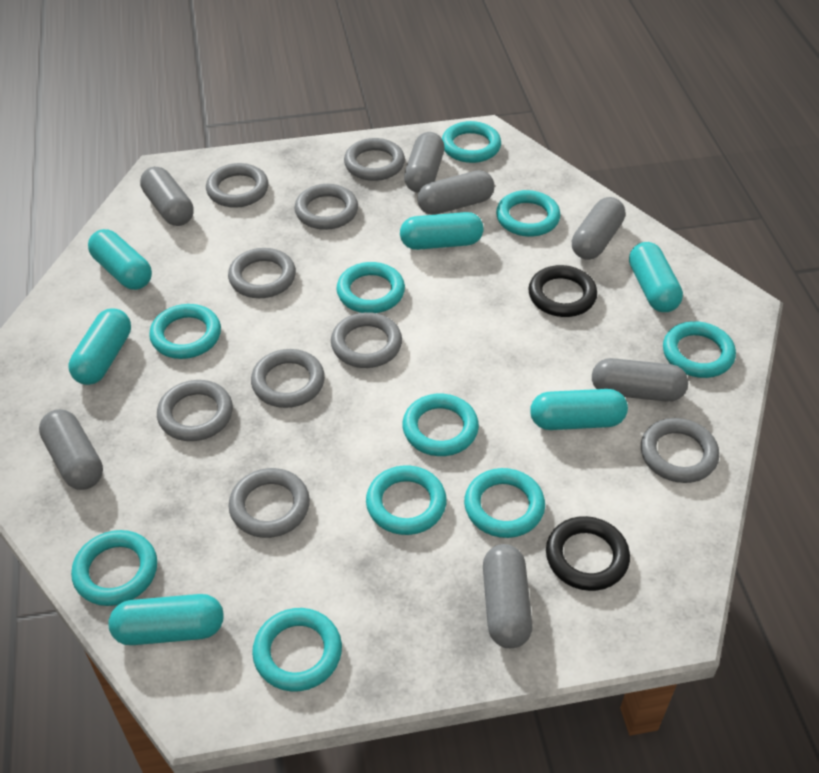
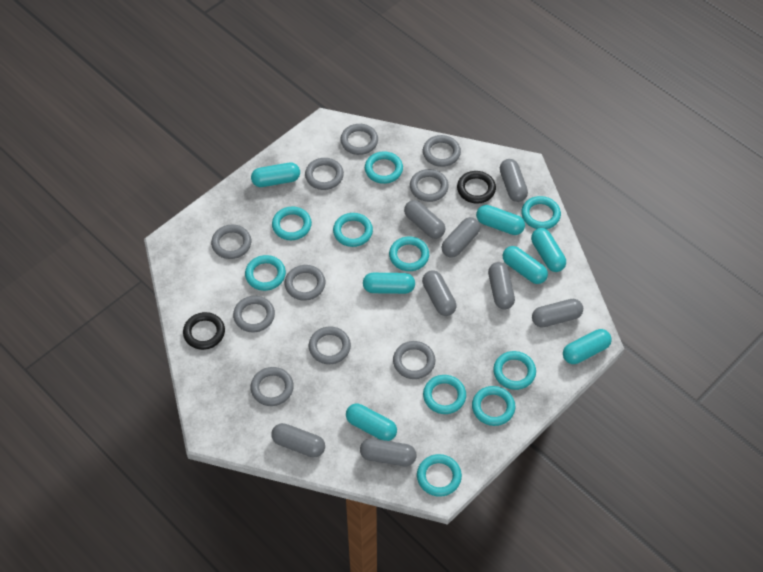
grey capsule: 7 -> 8
grey ring: 9 -> 10
turquoise capsule: 6 -> 7

